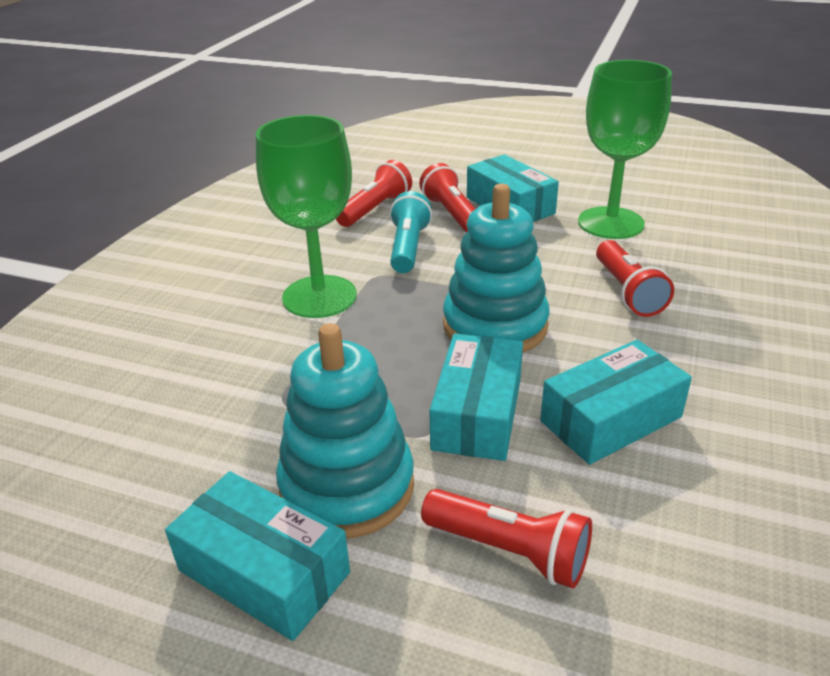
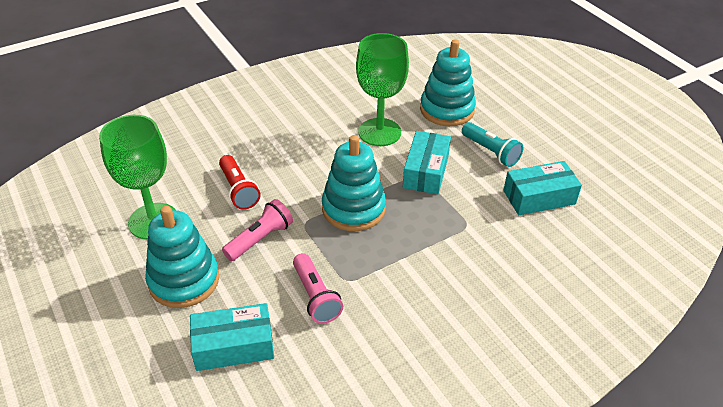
pink flashlight: 0 -> 2
red flashlight: 4 -> 1
turquoise box: 4 -> 3
turquoise stacking toy: 2 -> 3

